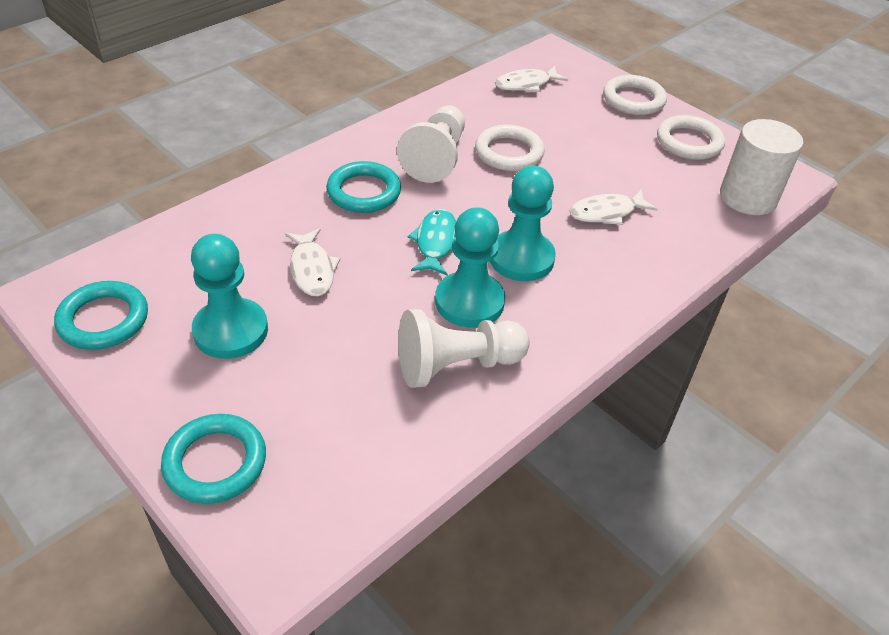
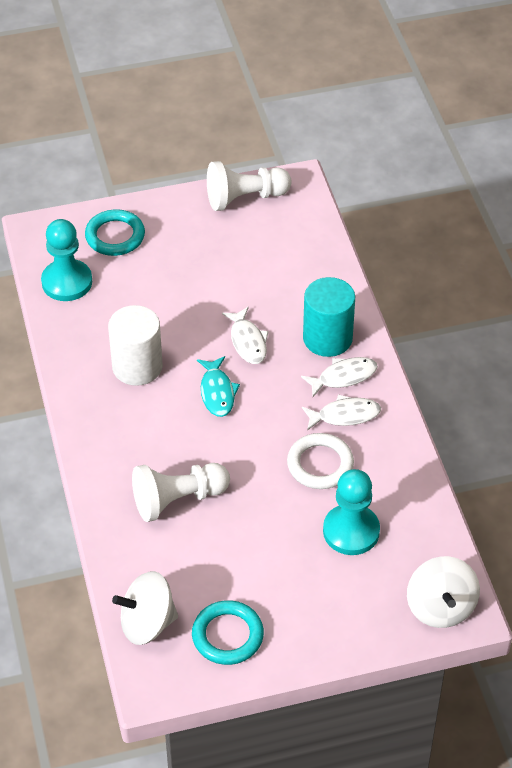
turquoise cylinder: 0 -> 1
turquoise pawn: 3 -> 2
turquoise ring: 3 -> 2
white ring: 3 -> 1
white spinning top: 0 -> 2

